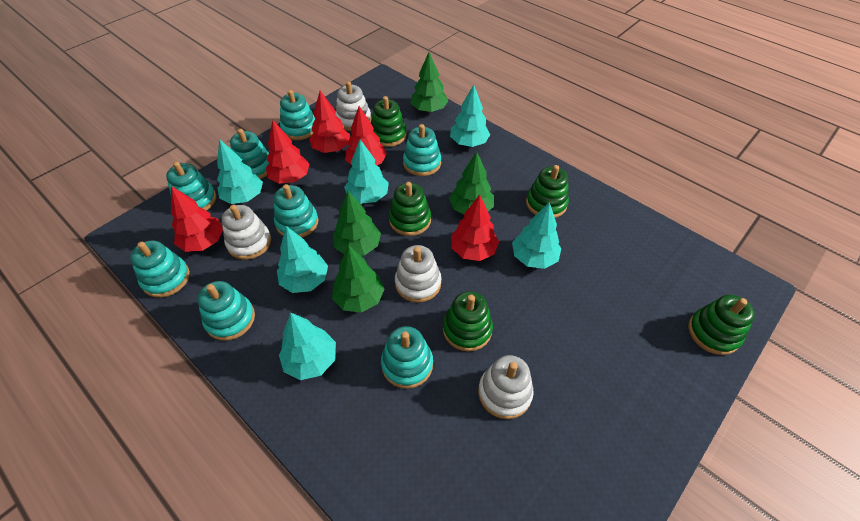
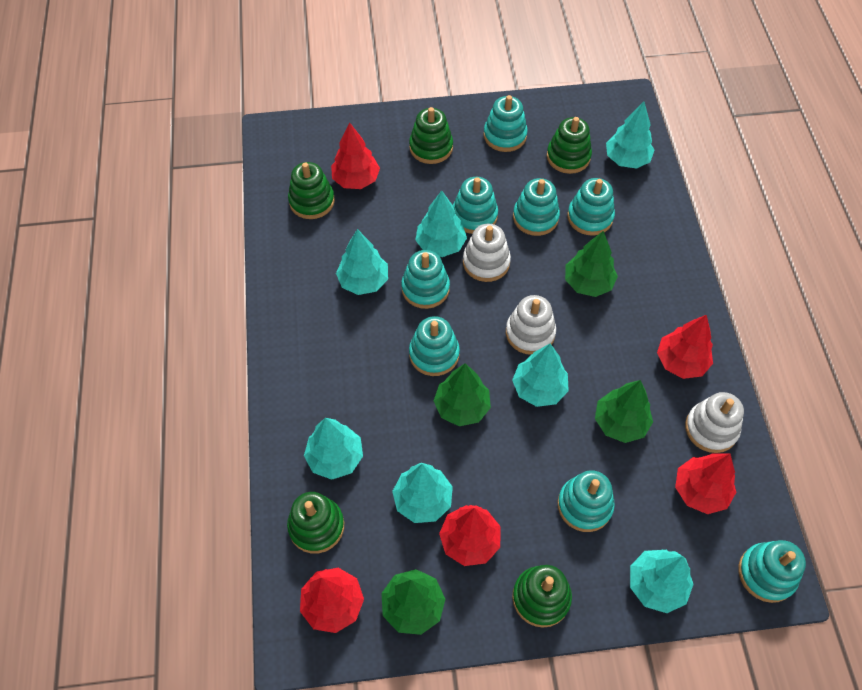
turquoise tree: 6 -> 7
white stacking toy: 4 -> 3

